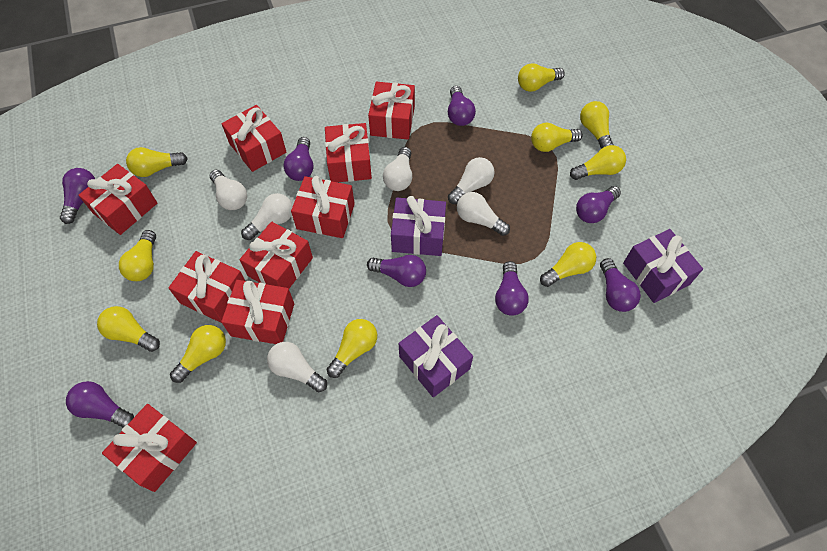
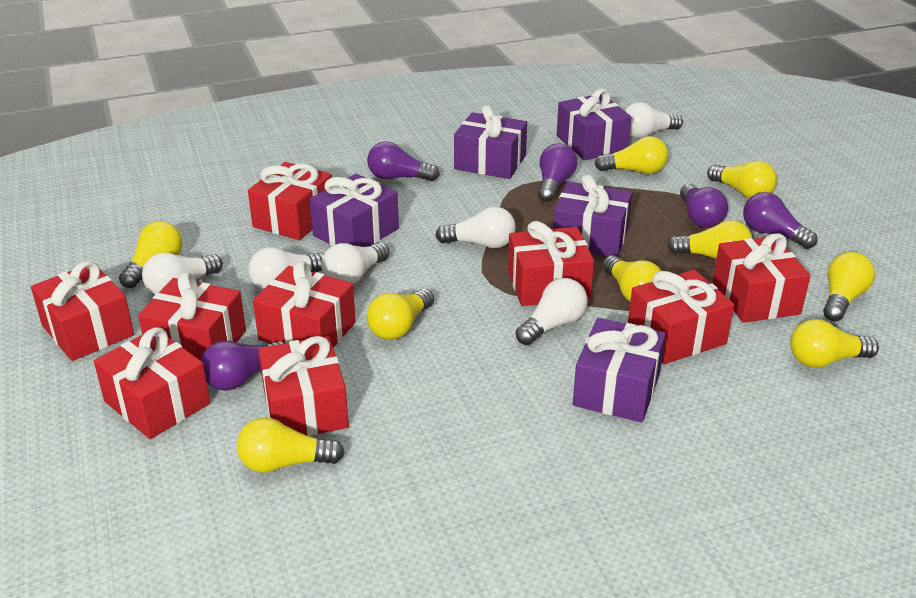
purple gift: 3 -> 5
purple light bulb: 8 -> 5
yellow light bulb: 10 -> 9

